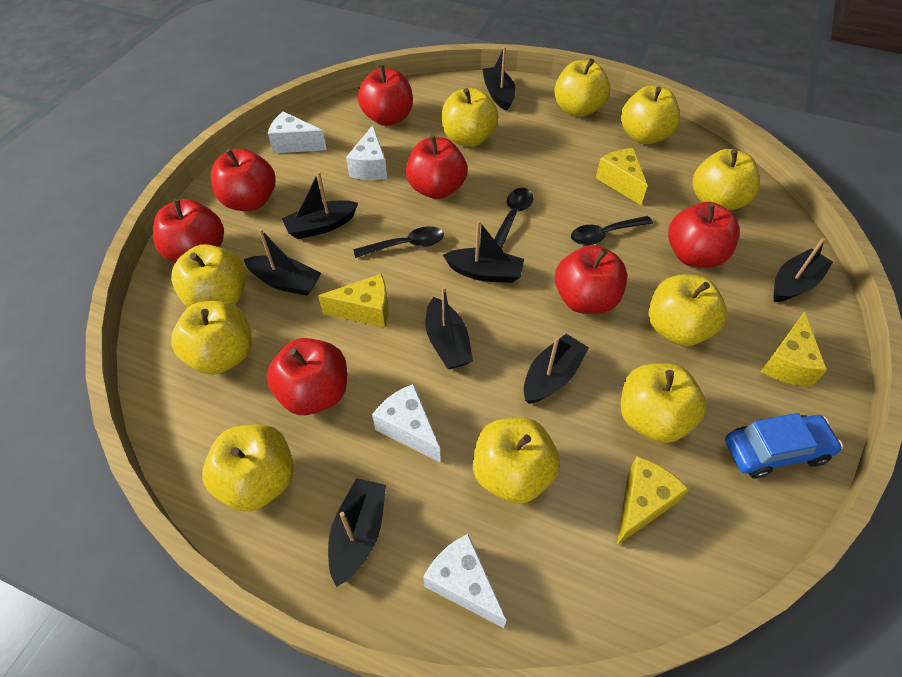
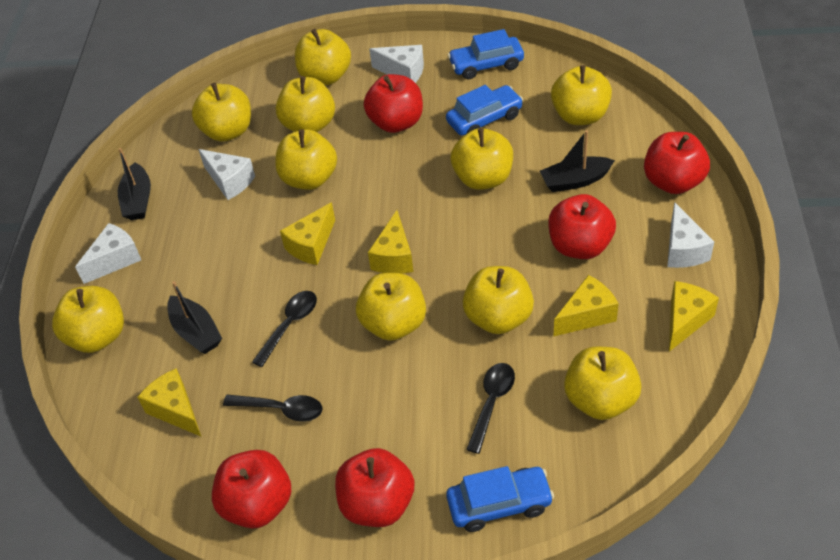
black boat: 8 -> 3
blue car: 1 -> 3
red apple: 7 -> 5
yellow cheese: 4 -> 5

